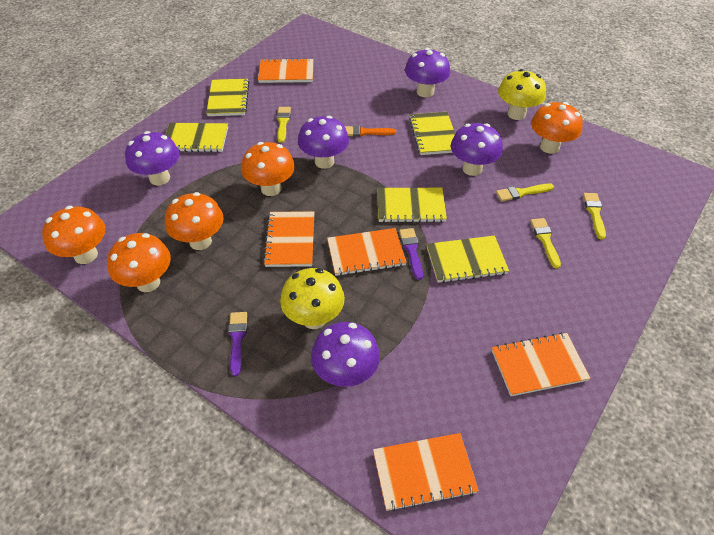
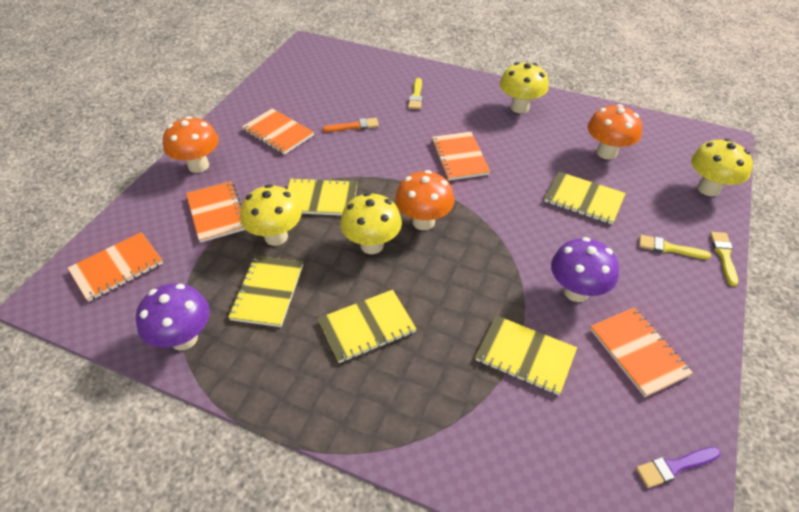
orange mushroom: 5 -> 3
purple brush: 2 -> 1
purple mushroom: 5 -> 2
yellow brush: 4 -> 3
yellow mushroom: 2 -> 4

